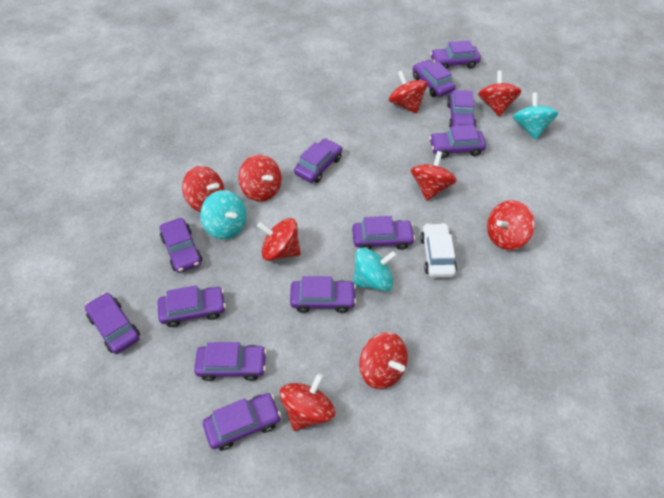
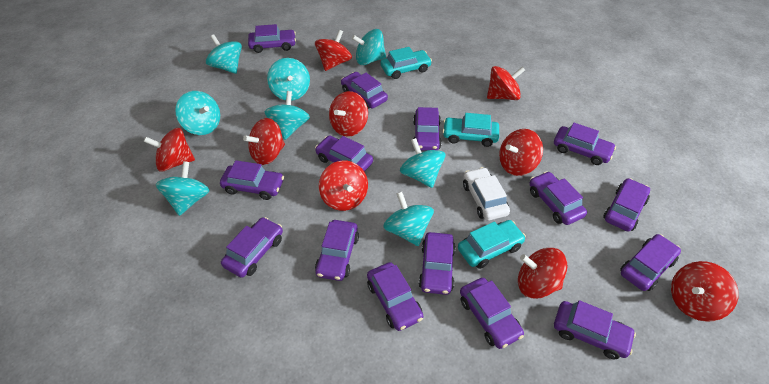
purple car: 12 -> 15
turquoise car: 0 -> 3
turquoise spinning top: 3 -> 8

